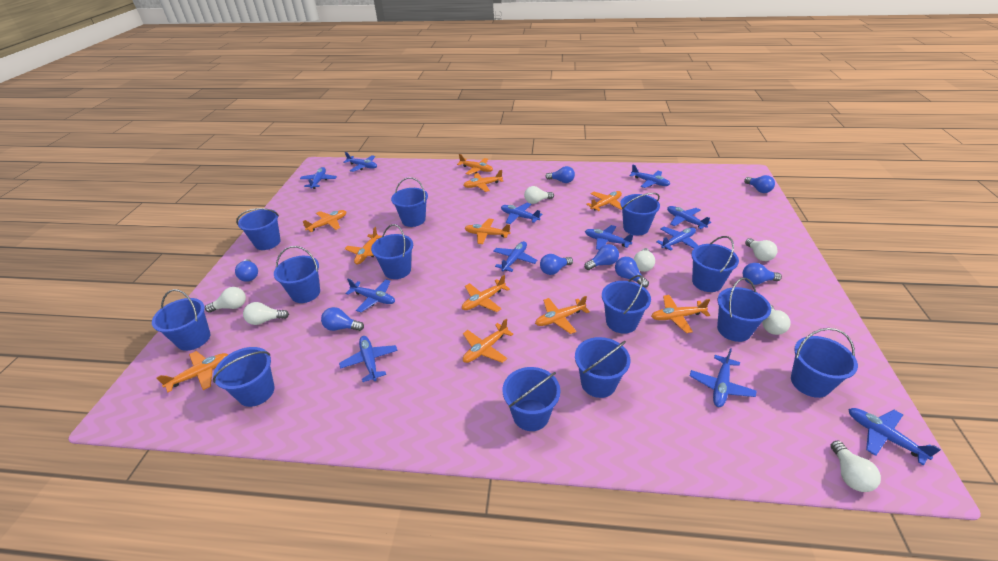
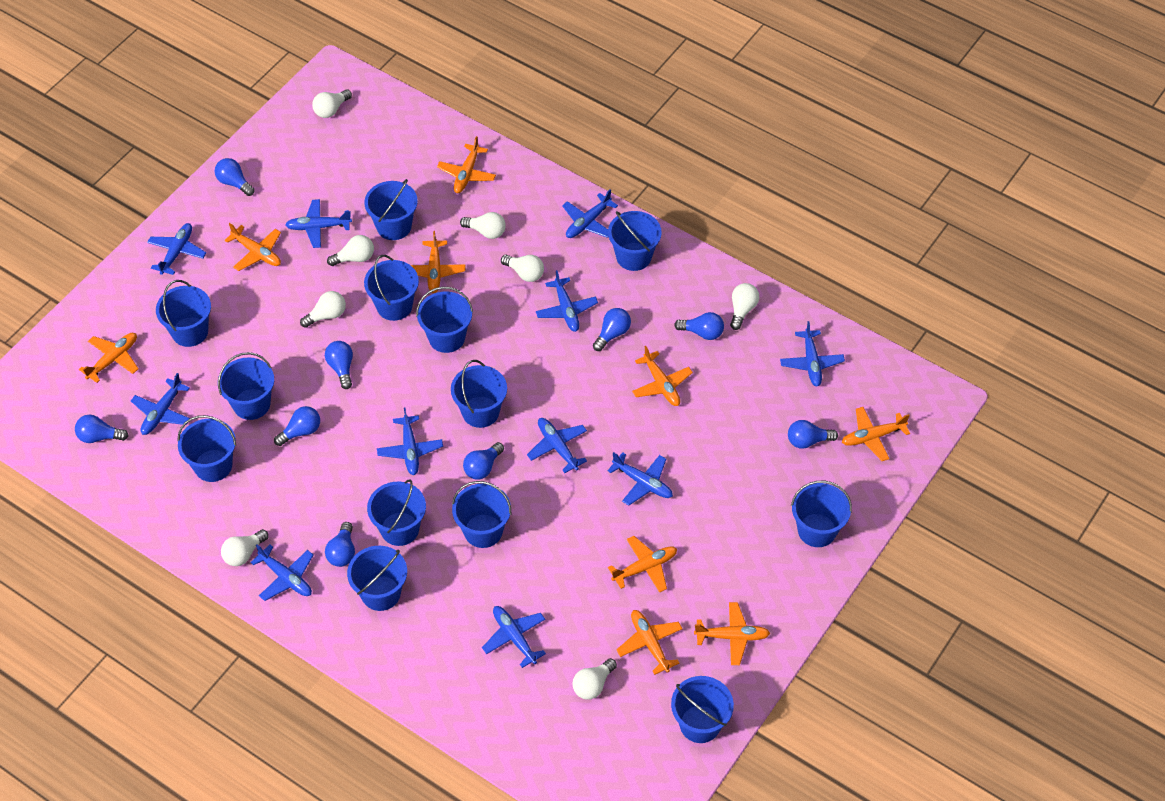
blue light bulb: 8 -> 9
blue plane: 12 -> 11
orange plane: 11 -> 9
white light bulb: 7 -> 8

